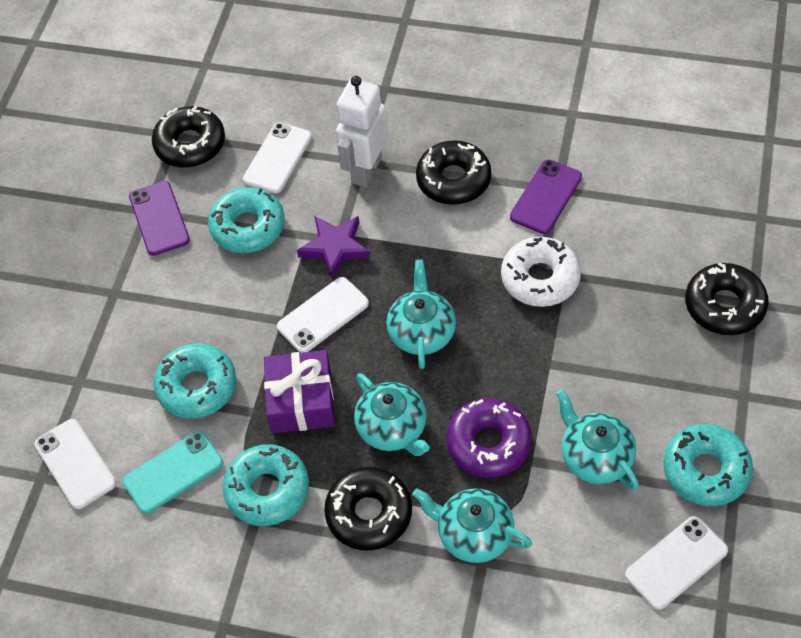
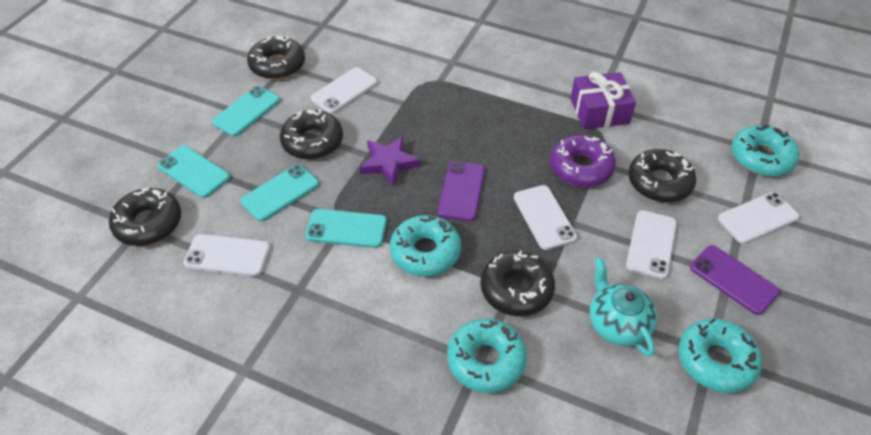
black donut: 4 -> 5
turquoise phone: 1 -> 4
turquoise teapot: 4 -> 1
white donut: 1 -> 0
white phone: 4 -> 5
white robot: 1 -> 0

